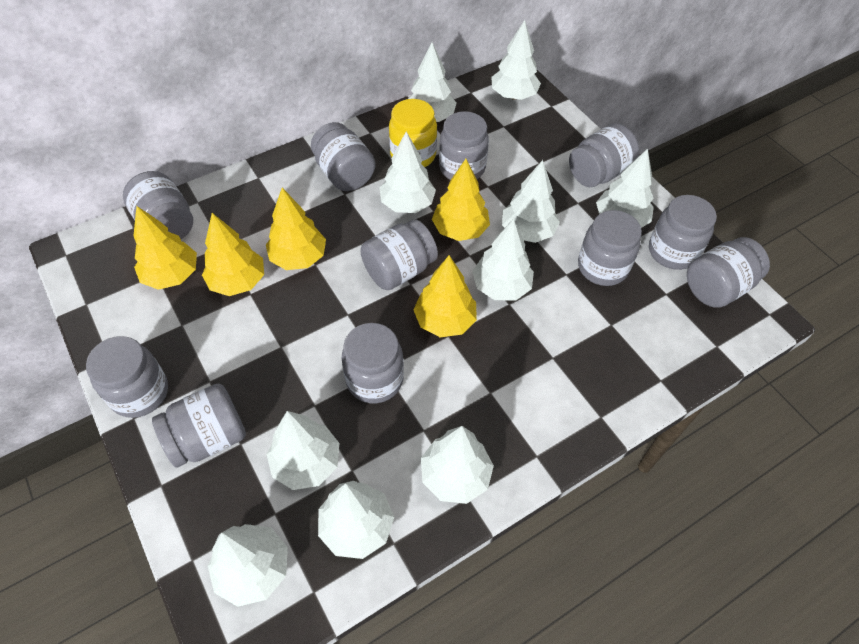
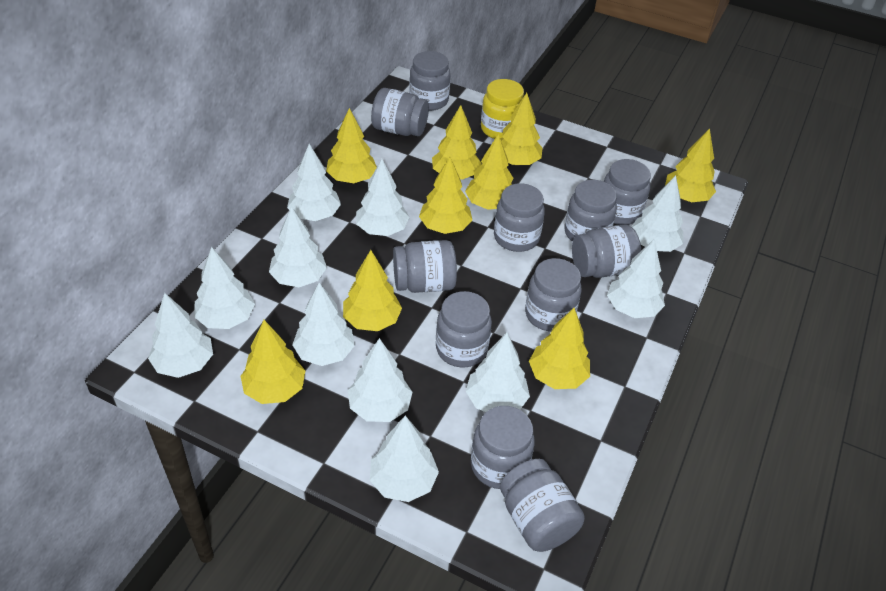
white tree: 10 -> 11
yellow tree: 5 -> 9

